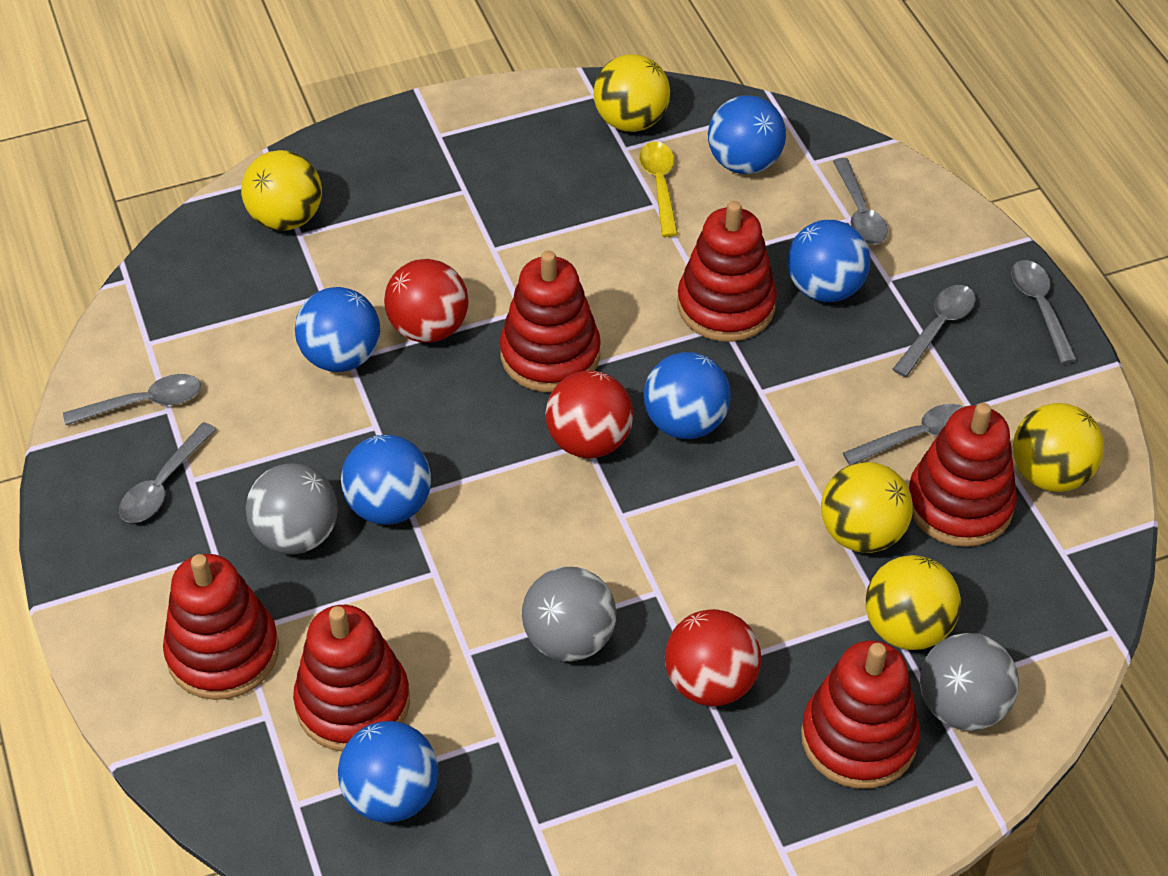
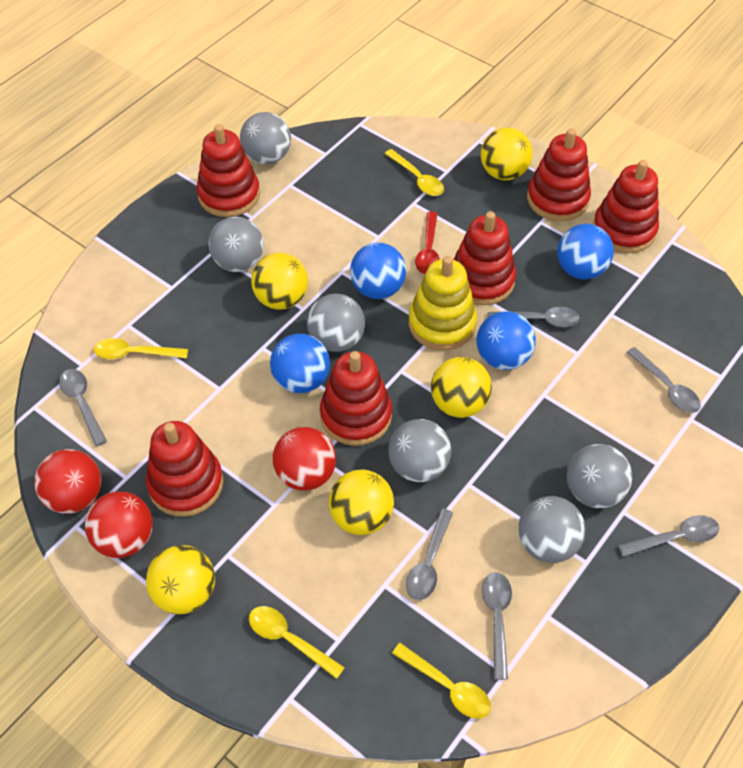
blue ball: 6 -> 4
grey ball: 3 -> 6
red spoon: 0 -> 1
yellow spoon: 1 -> 4
yellow stacking toy: 0 -> 1

